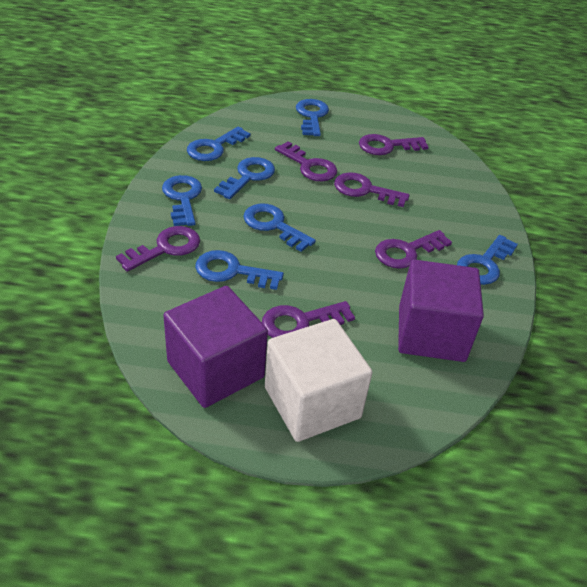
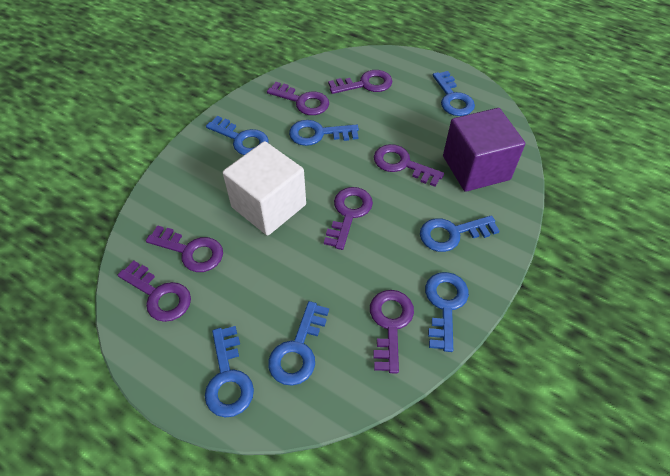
purple cube: 2 -> 1
purple key: 6 -> 7

